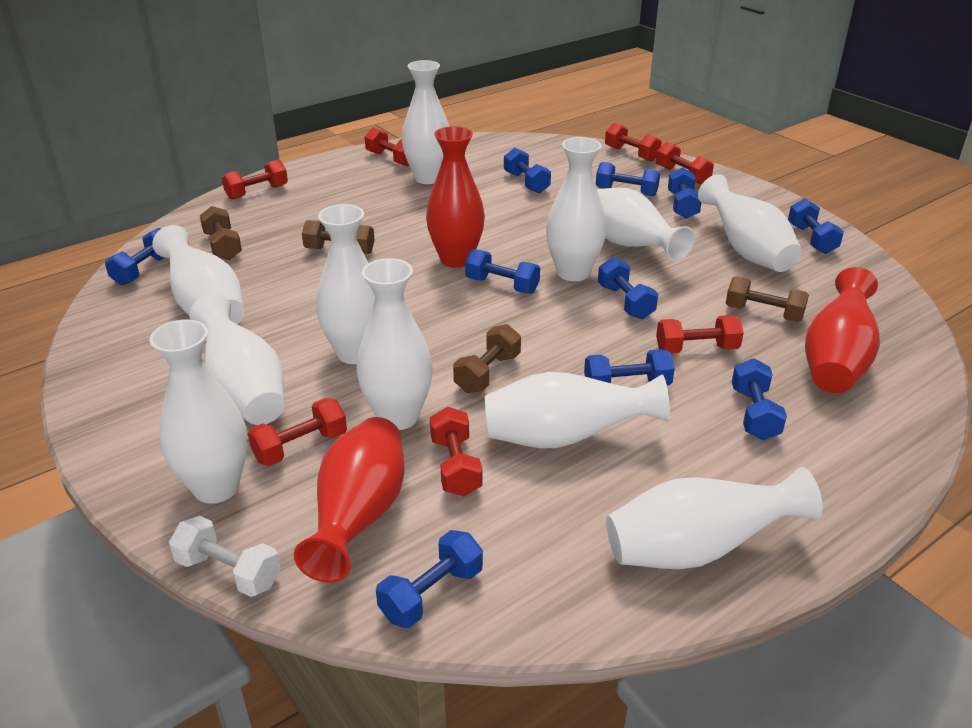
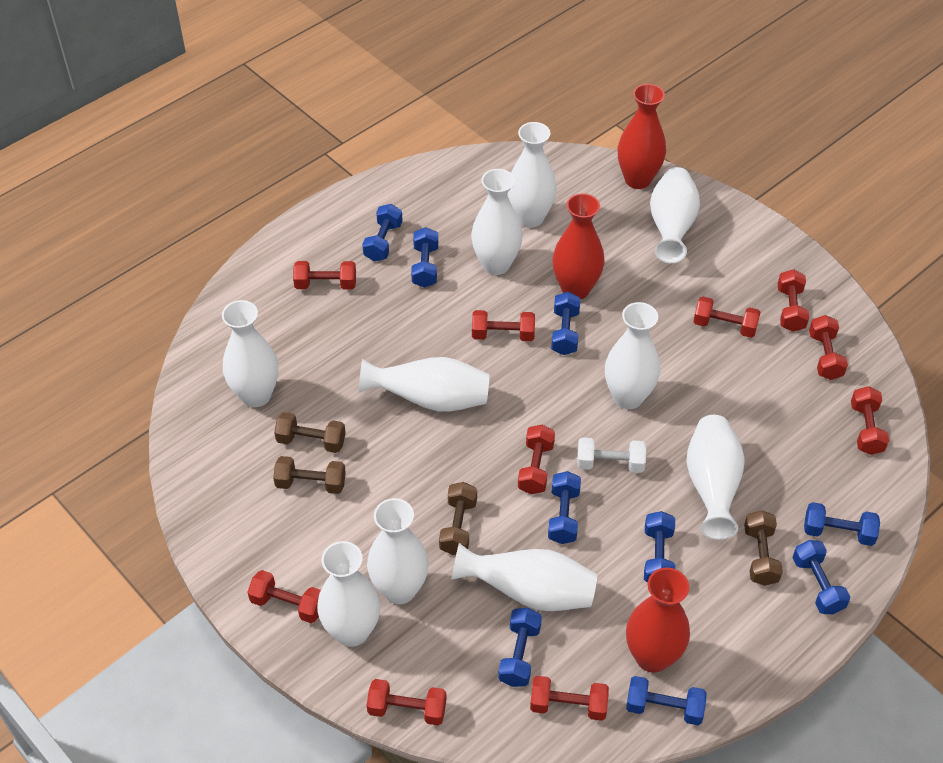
blue dumbbell: 10 -> 9
red dumbbell: 7 -> 10
white vase: 11 -> 10

